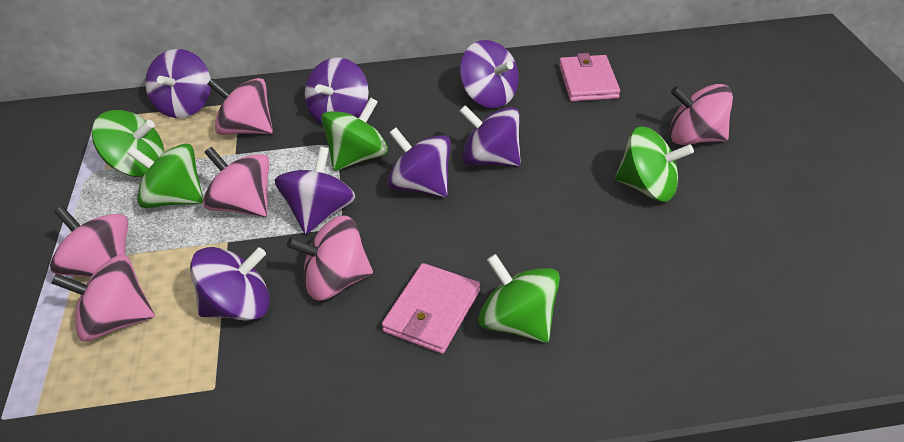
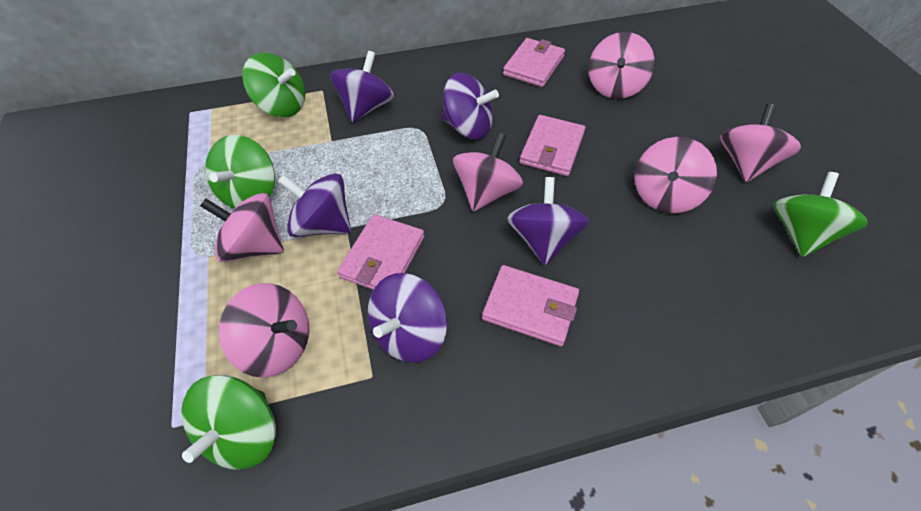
green spinning top: 5 -> 4
pink wallet: 2 -> 4
purple spinning top: 7 -> 5

